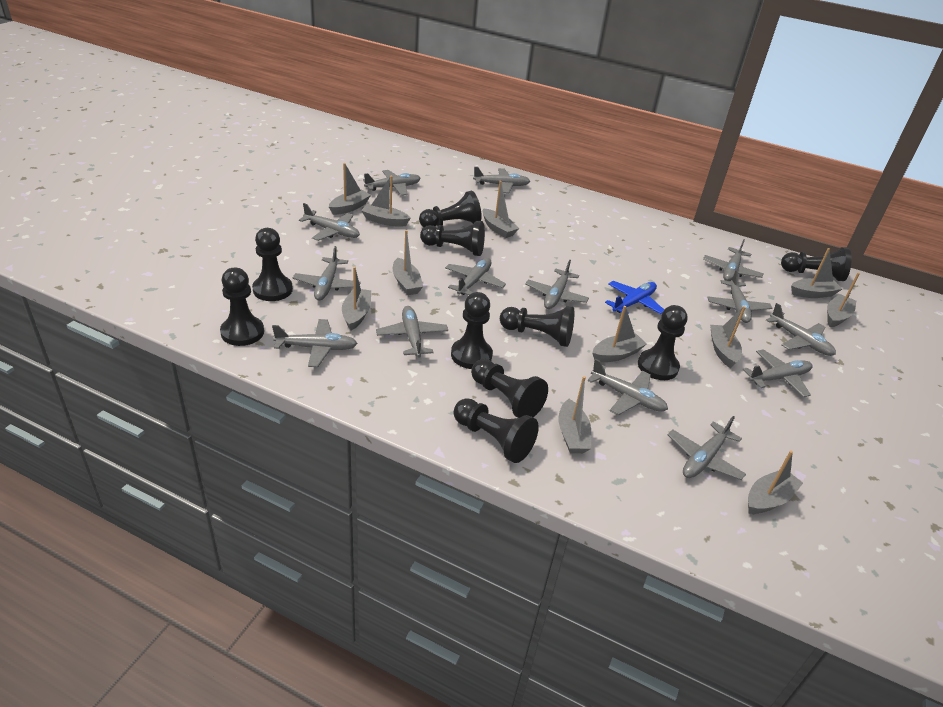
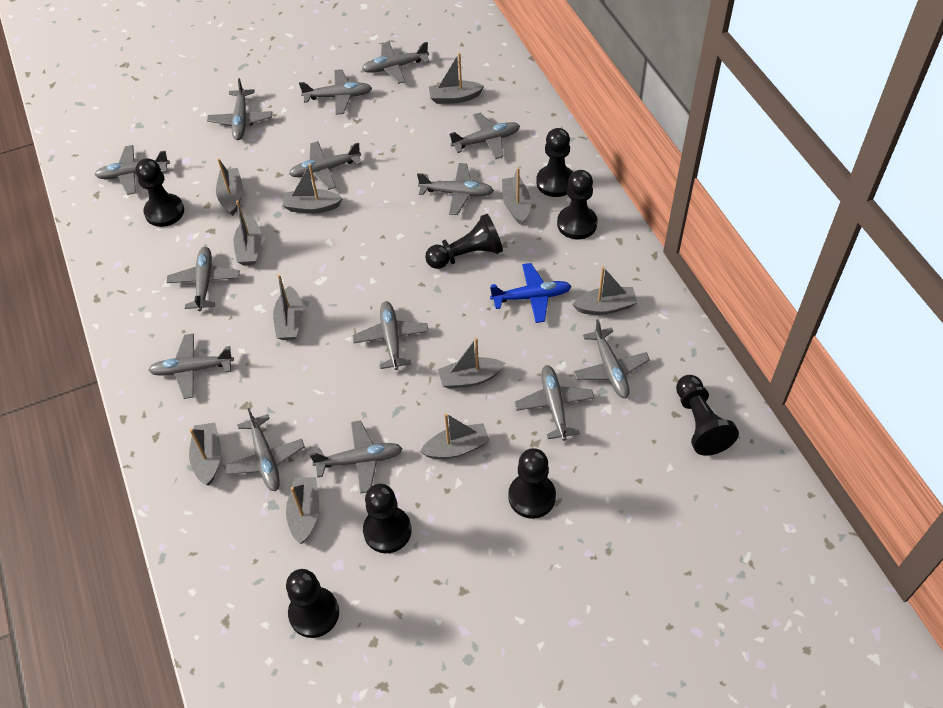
black pawn: 10 -> 8

